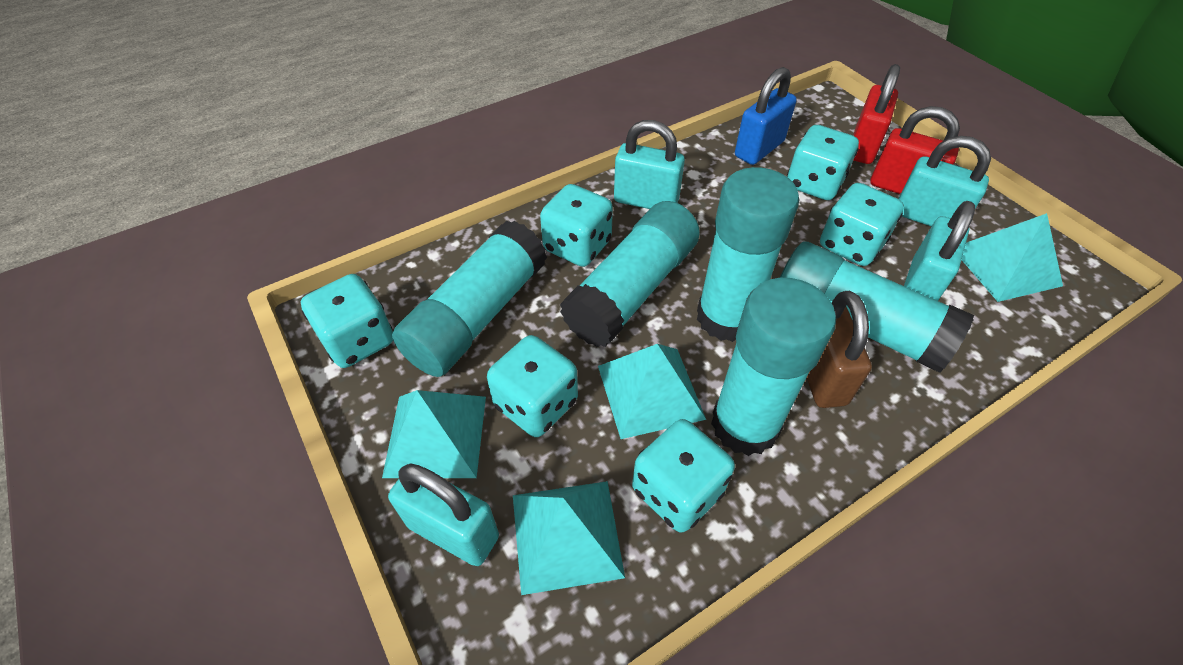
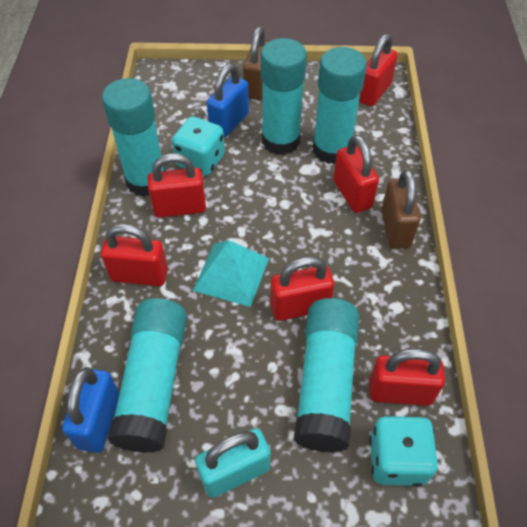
blue padlock: 1 -> 2
brown padlock: 1 -> 2
red padlock: 2 -> 6
turquoise dice: 6 -> 2
turquoise padlock: 4 -> 1
turquoise pyramid: 4 -> 1

